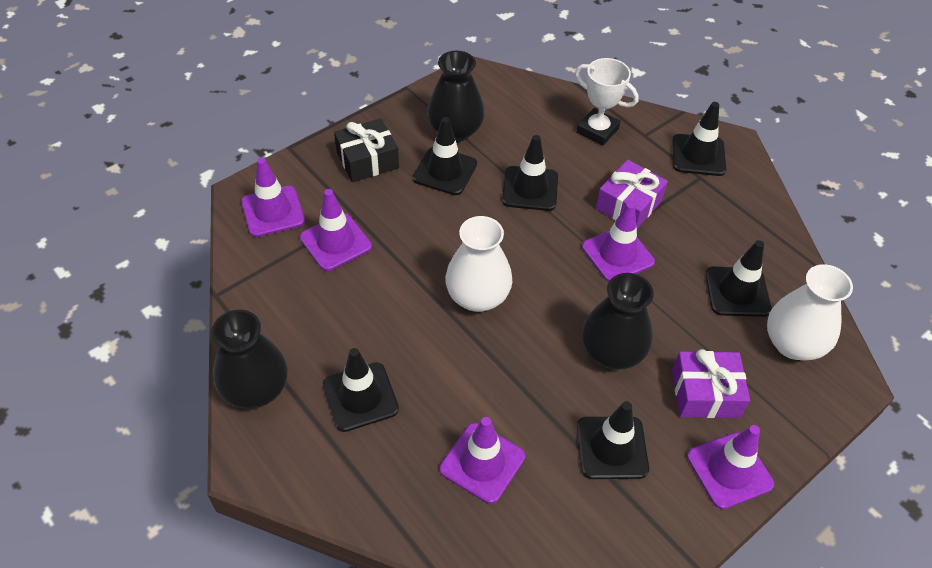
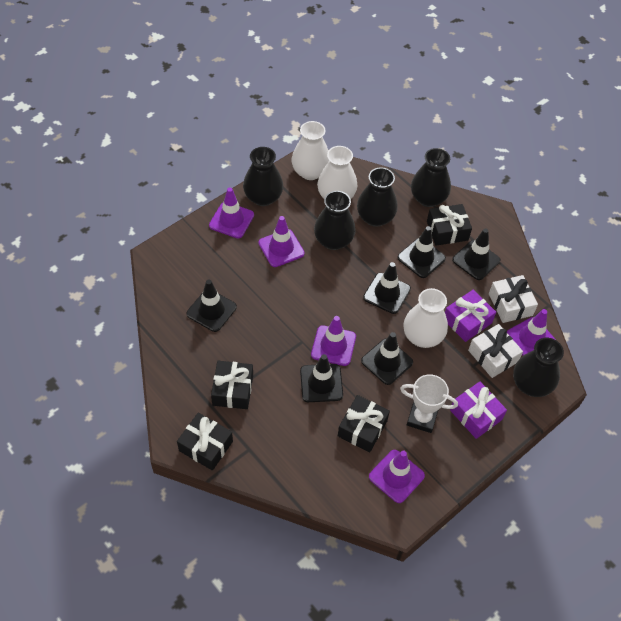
black gift: 1 -> 4
black vase: 3 -> 5
white gift: 0 -> 2
white vase: 2 -> 3

